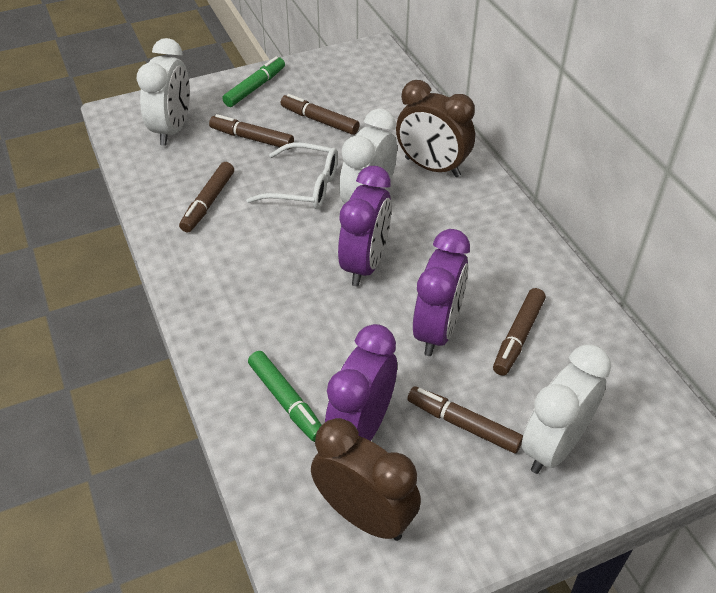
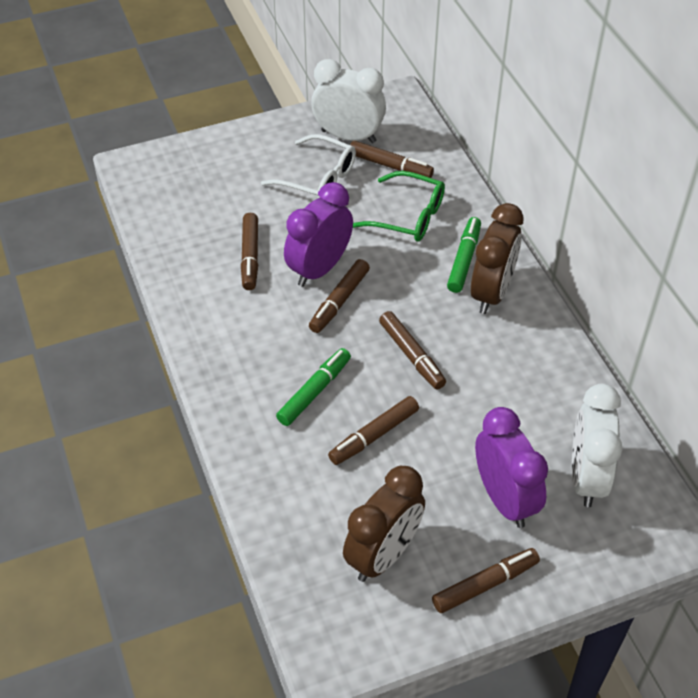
brown marker: 5 -> 6
green glasses: 0 -> 1
purple clock: 3 -> 2
white clock: 3 -> 2

